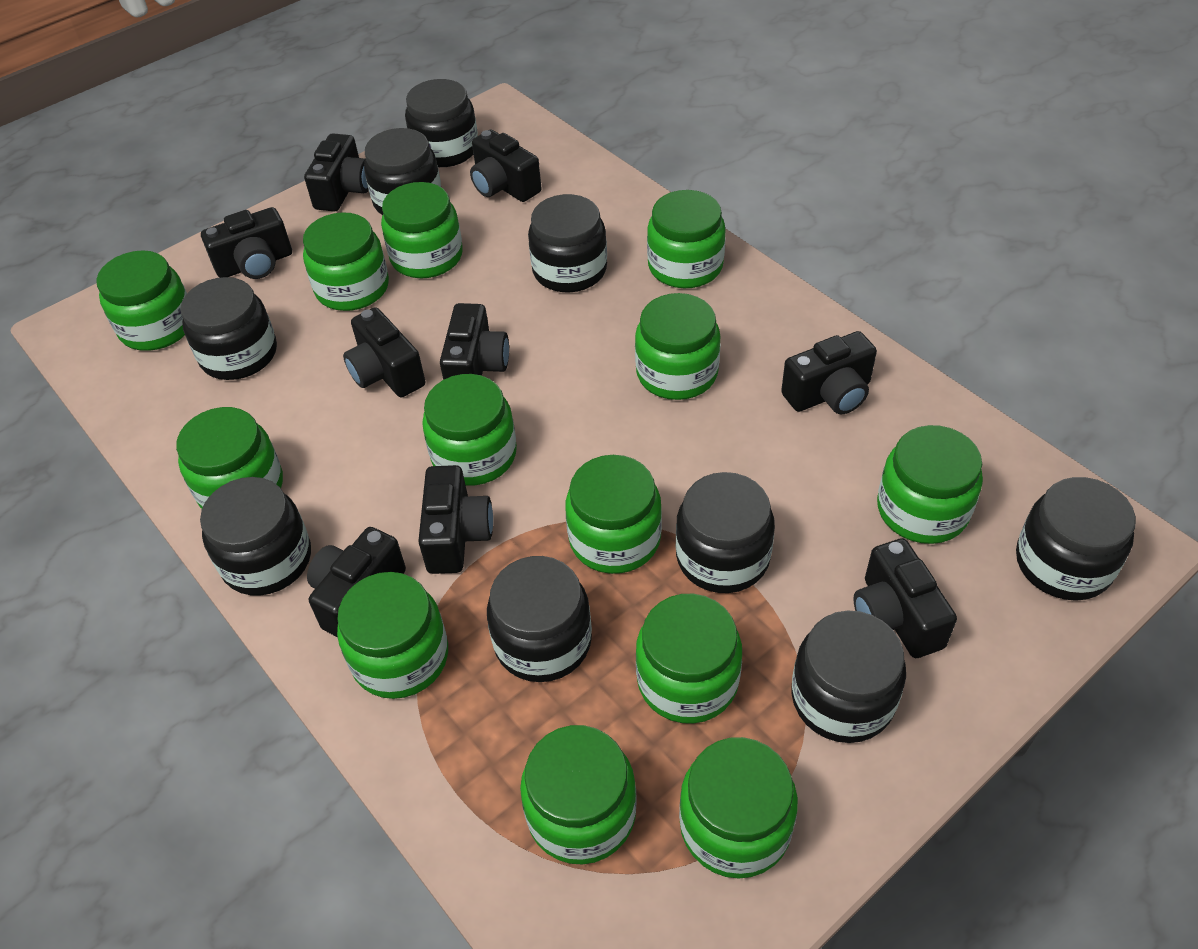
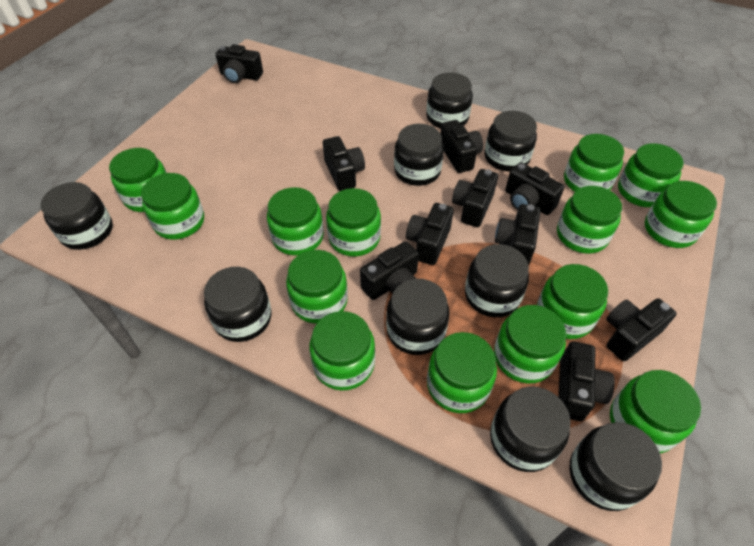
black camera: 9 -> 10
green jar: 13 -> 14

